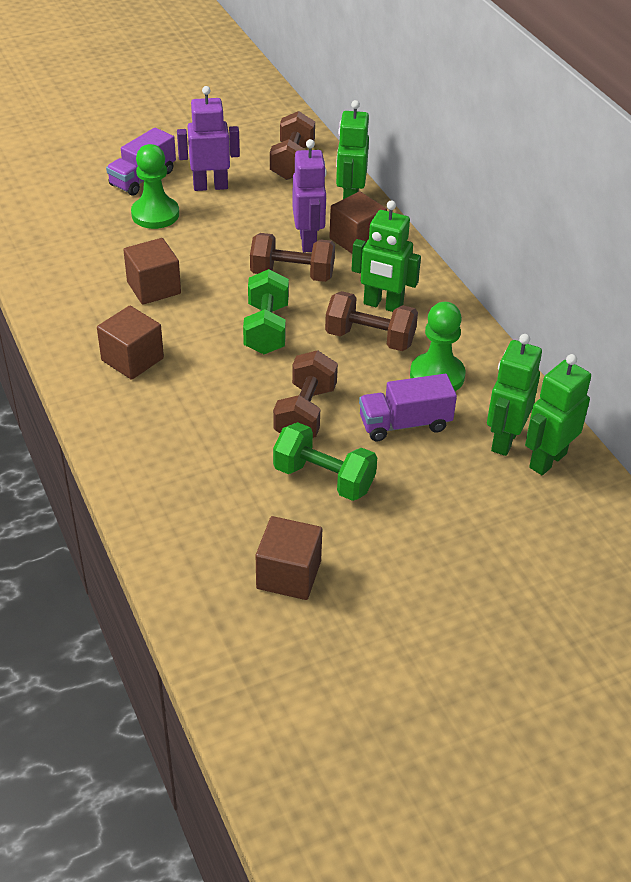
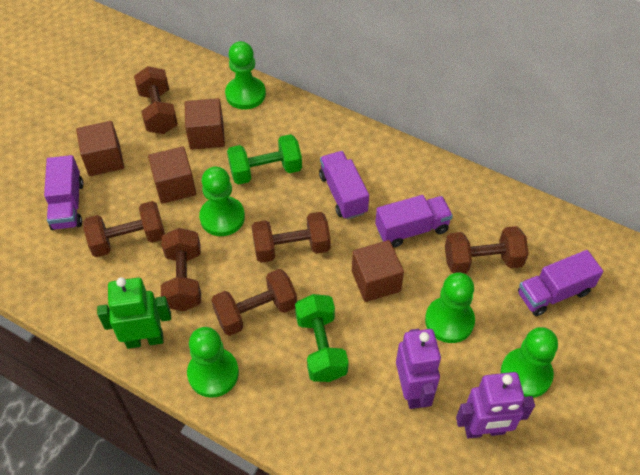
brown dumbbell: 4 -> 6
green pawn: 2 -> 5
green robot: 4 -> 1
purple truck: 2 -> 4

